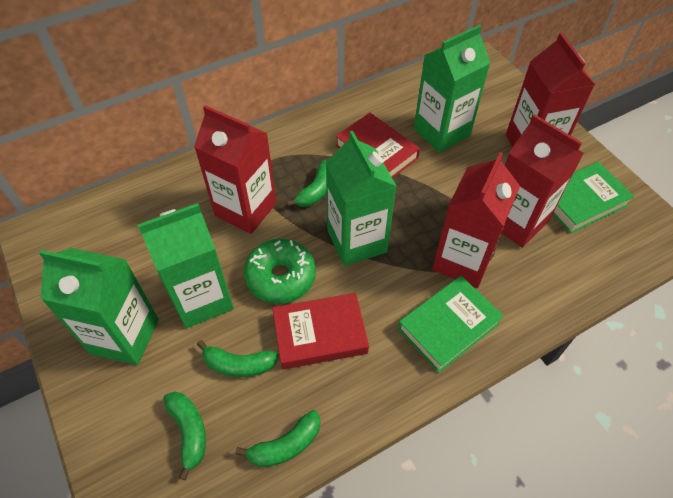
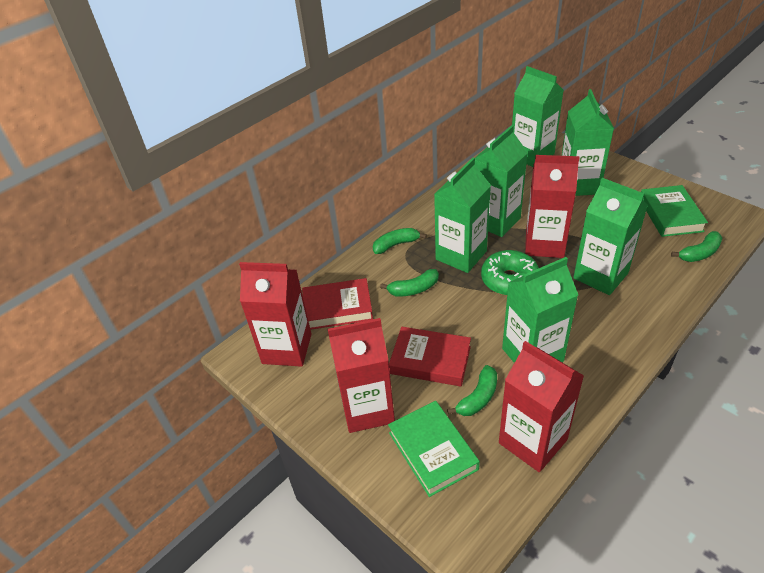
green carton: 4 -> 6

